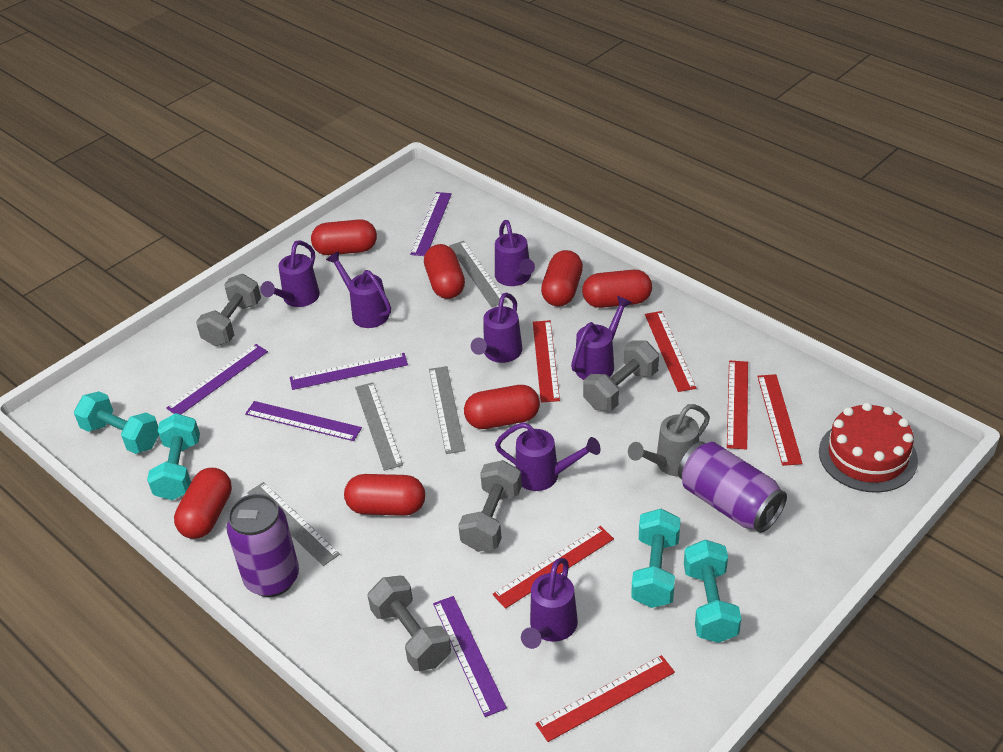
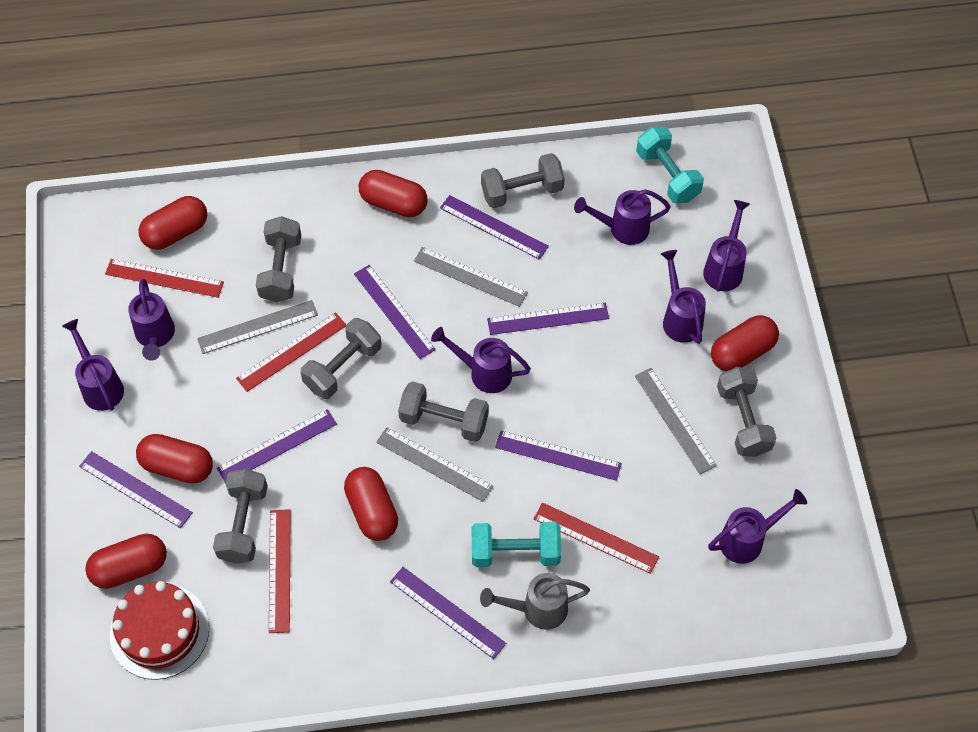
grey dumbbell: 4 -> 6
purple can: 2 -> 0
purple ruler: 5 -> 7
red capsule: 7 -> 6
red ruler: 6 -> 4
turquoise dumbbell: 4 -> 2

